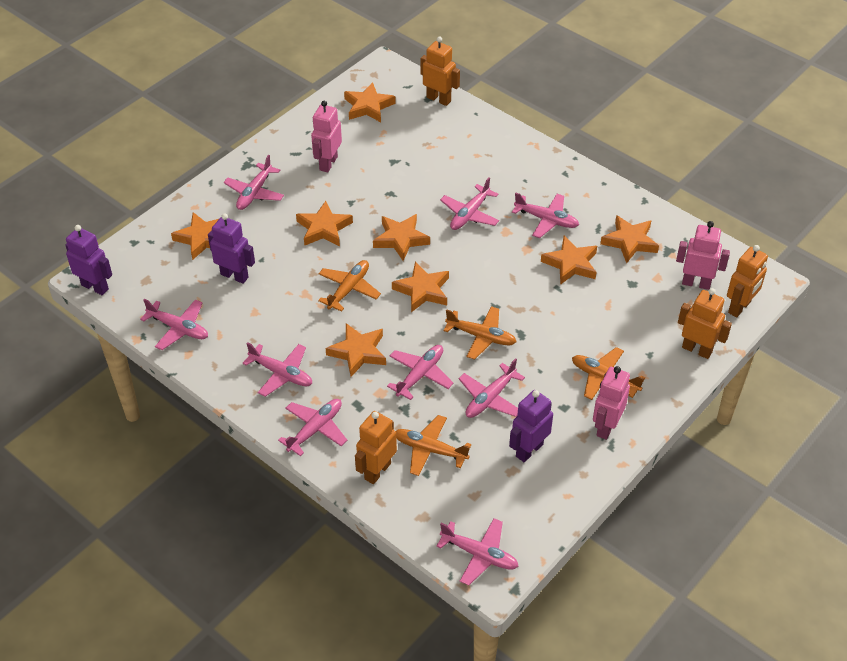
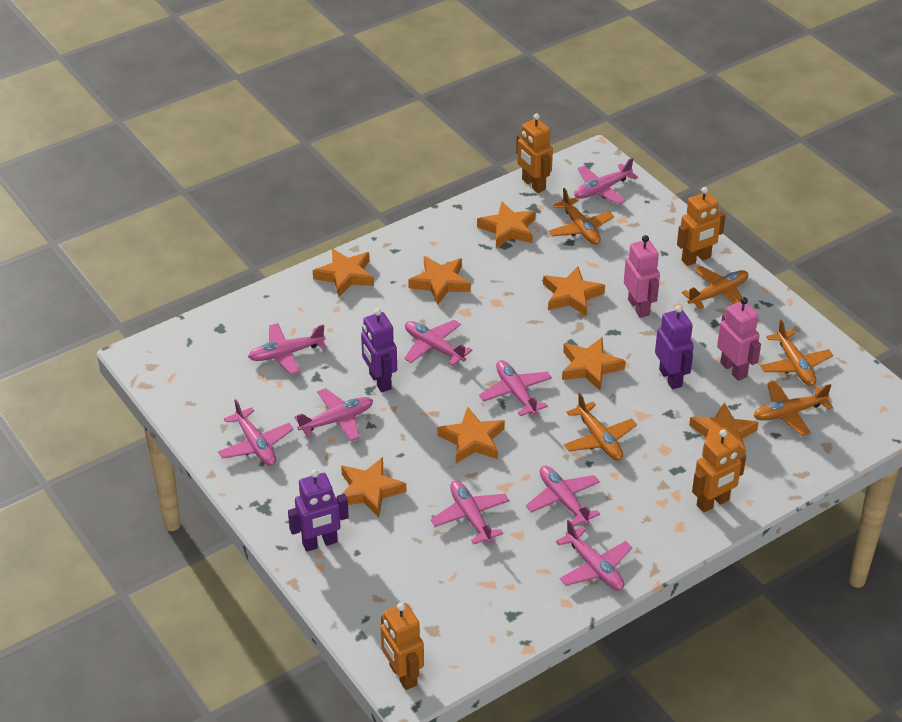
orange plane: 4 -> 5
pink robot: 3 -> 2

